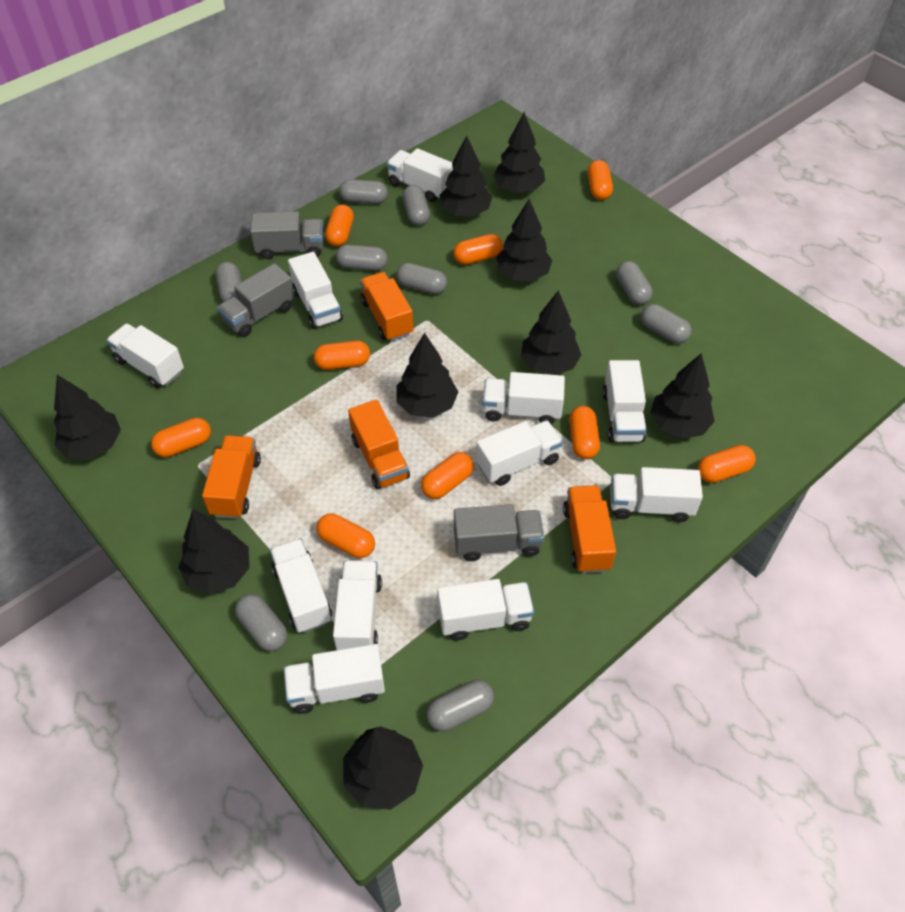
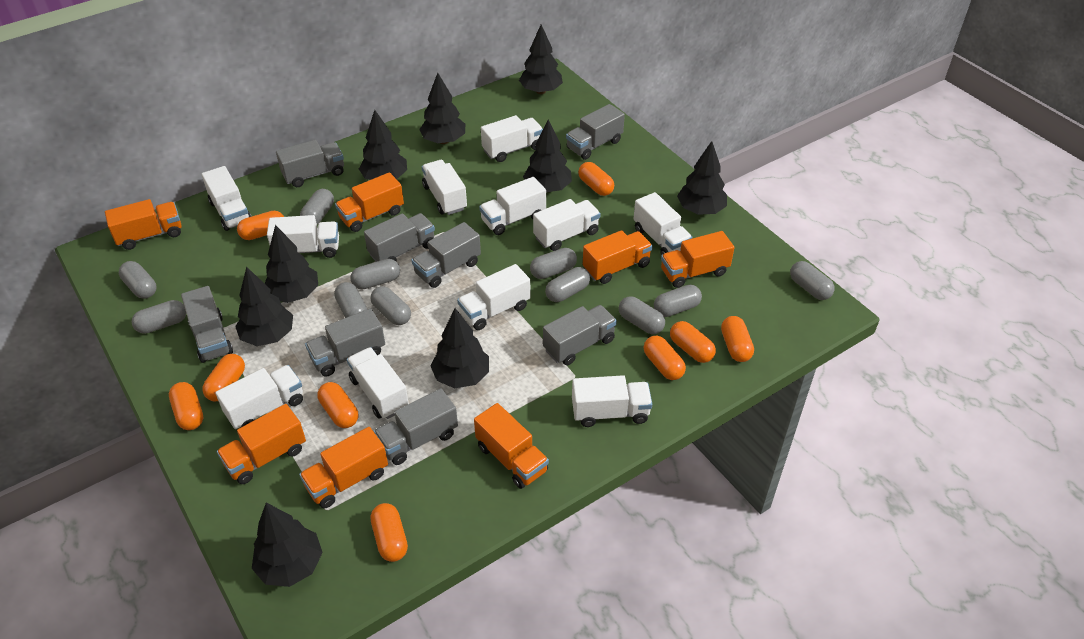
grey capsule: 9 -> 11
grey truck: 3 -> 8
orange truck: 4 -> 7

